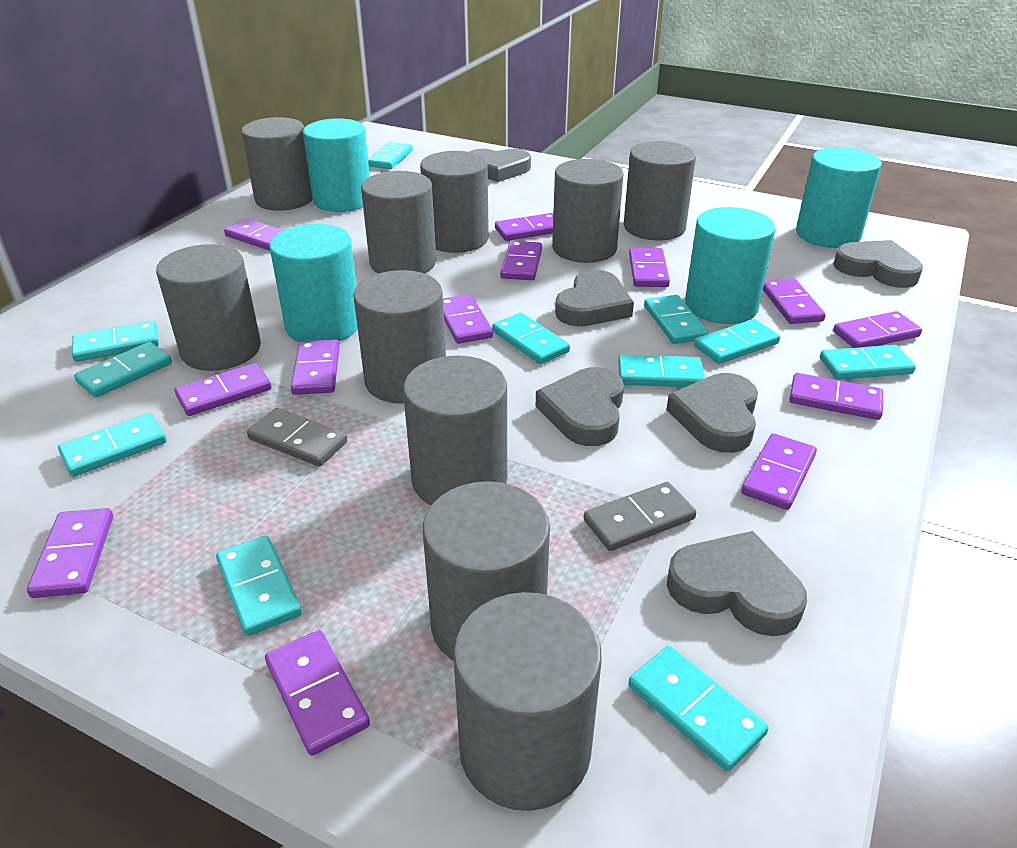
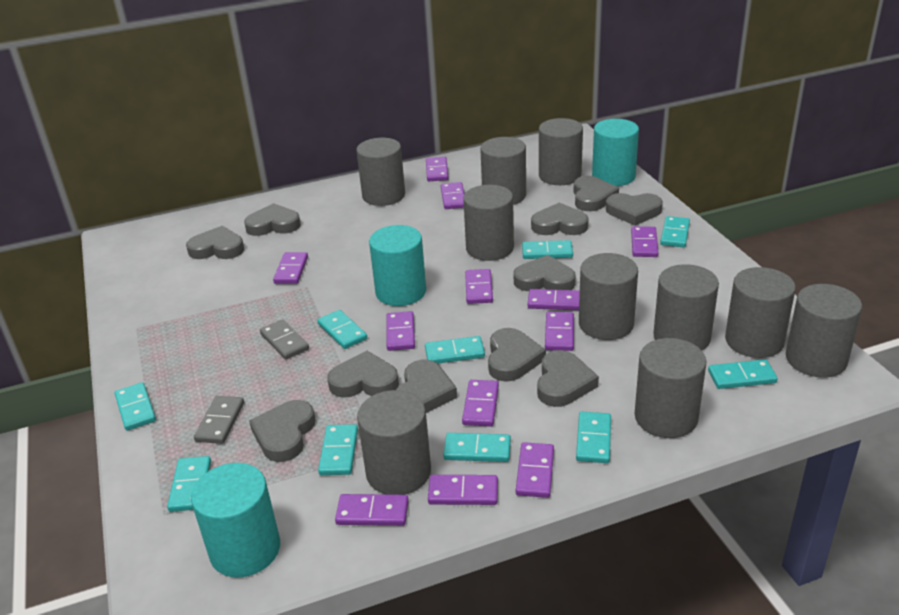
grey heart: 6 -> 11
purple domino: 13 -> 12
turquoise cylinder: 4 -> 3
turquoise domino: 11 -> 10

